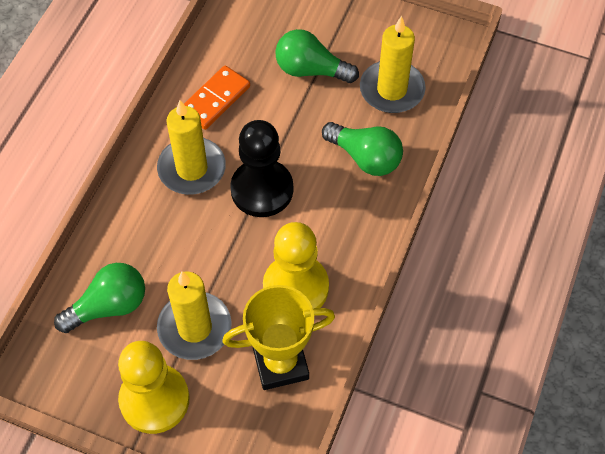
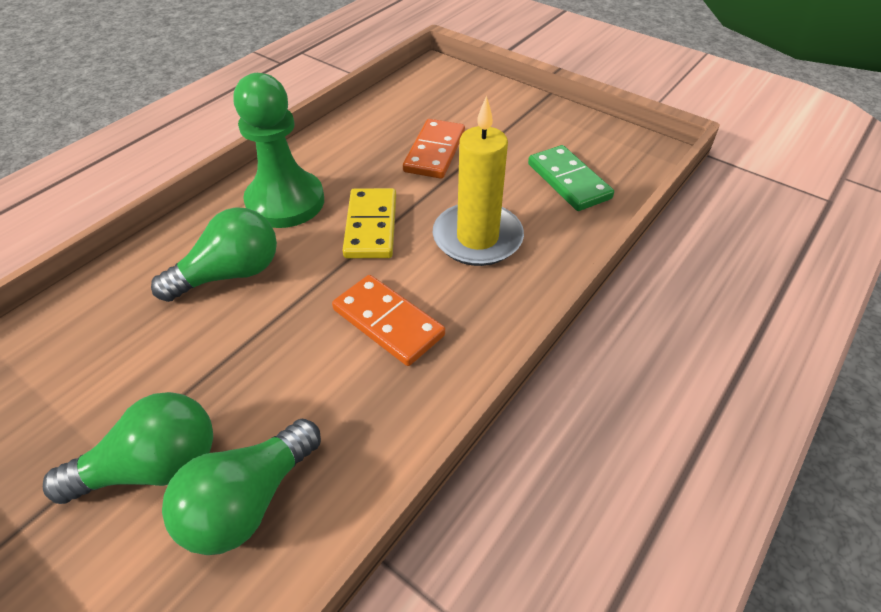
black pawn: 1 -> 0
green domino: 0 -> 1
green pawn: 0 -> 1
orange domino: 1 -> 2
yellow candle: 3 -> 1
yellow domino: 0 -> 1
yellow pawn: 2 -> 0
yellow trophy: 1 -> 0

